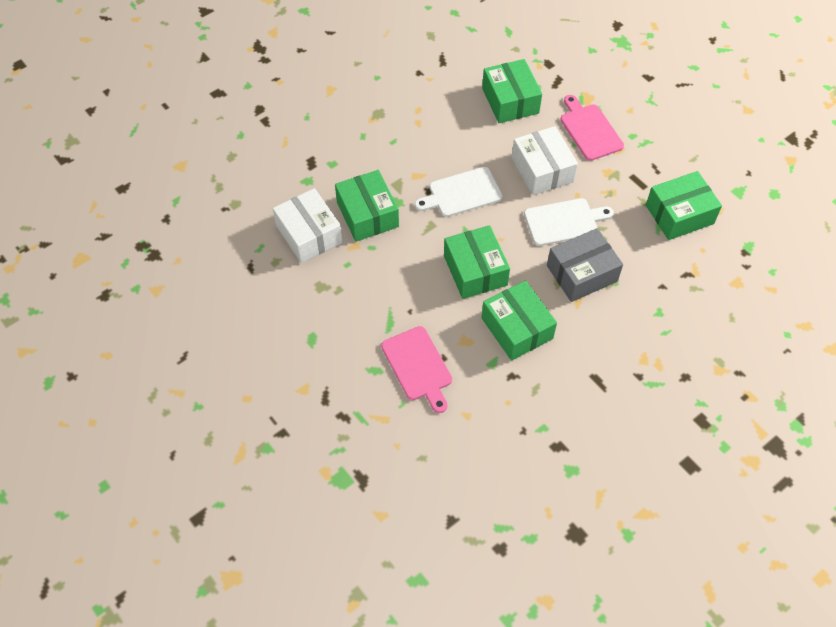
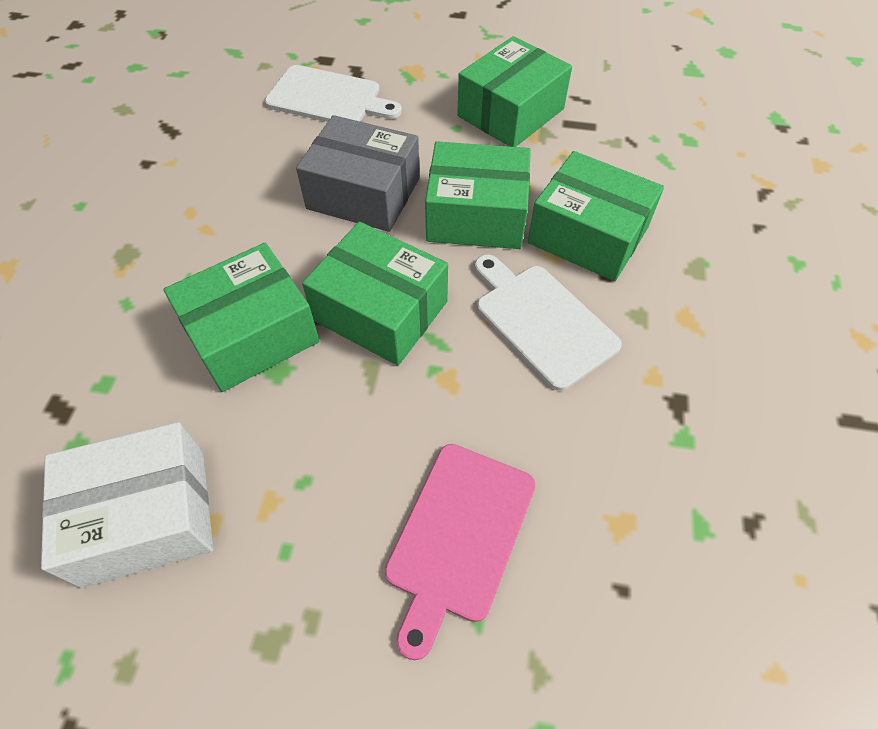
pink cutting board: 2 -> 1
white box: 2 -> 1

